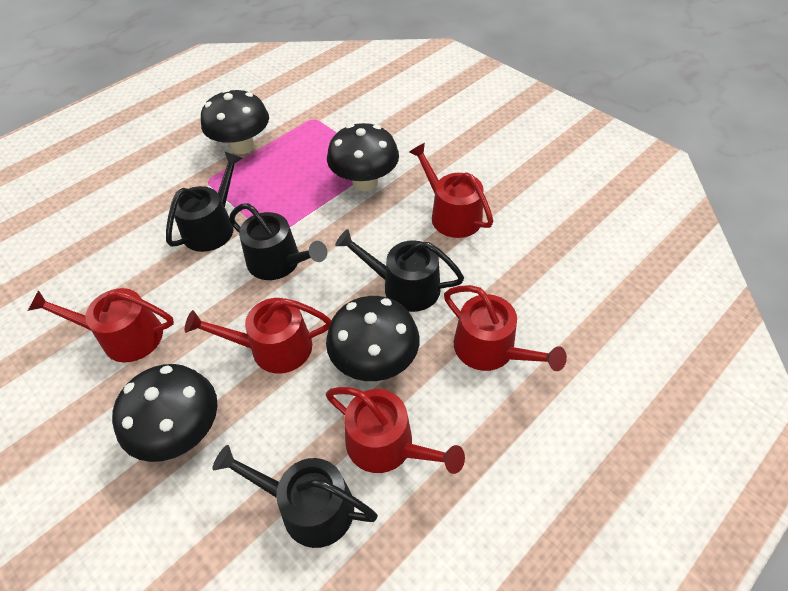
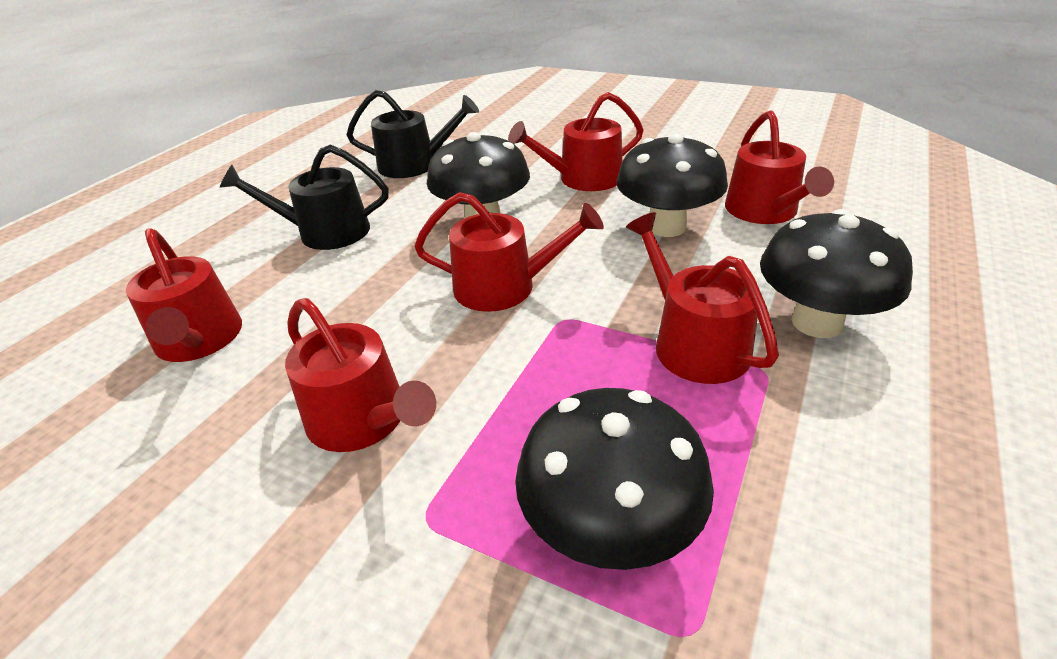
black watering can: 4 -> 2
red watering can: 5 -> 6

